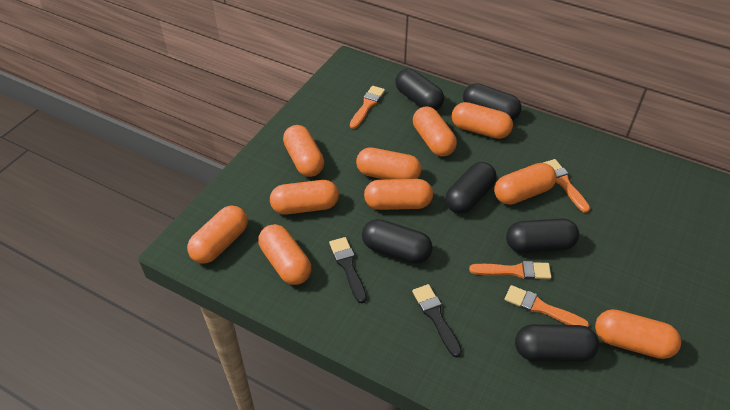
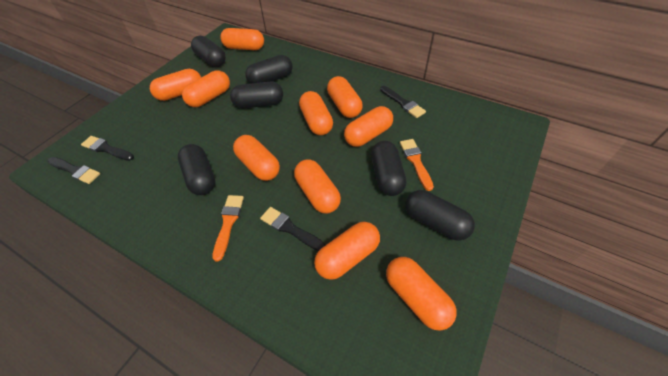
black brush: 2 -> 4
orange brush: 4 -> 2

